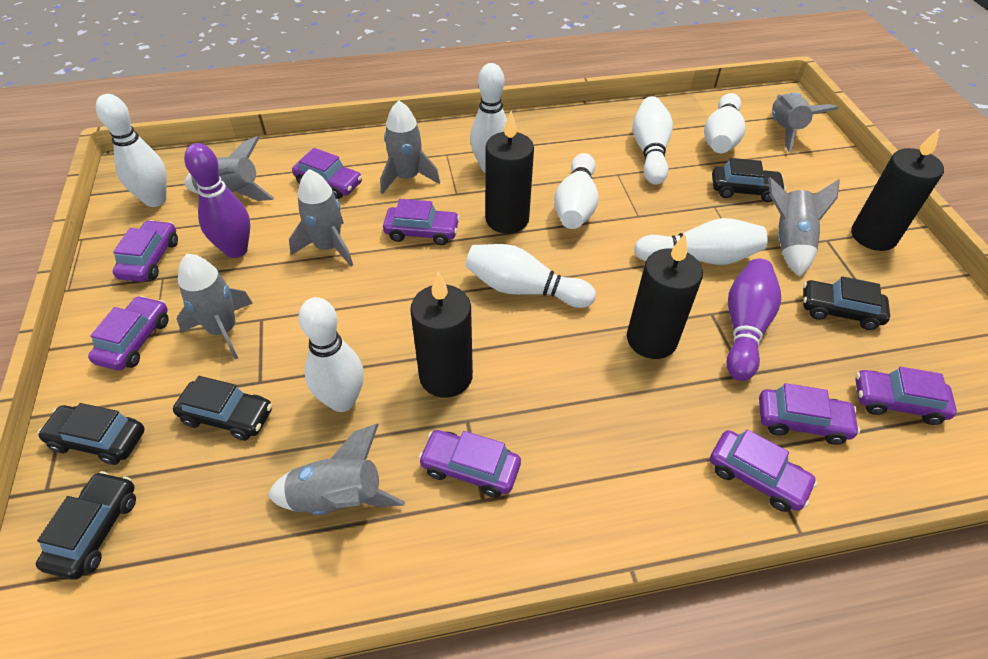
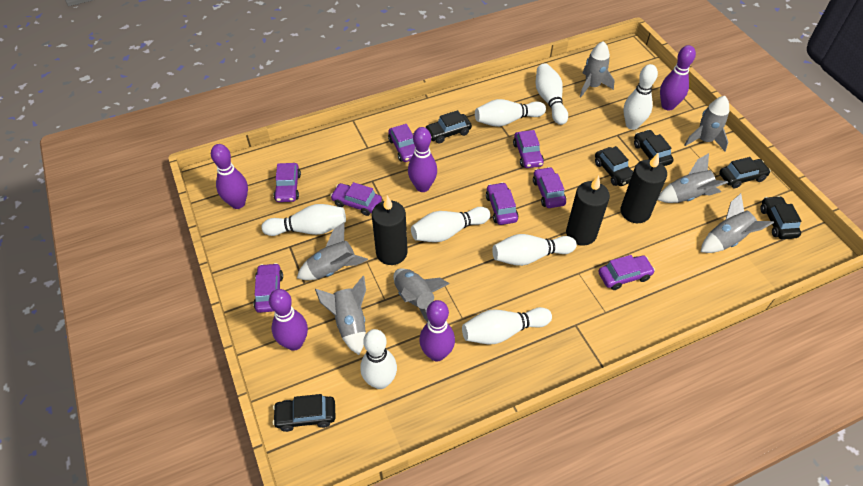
black candle: 4 -> 3
black car: 5 -> 6
purple bowling pin: 2 -> 5

